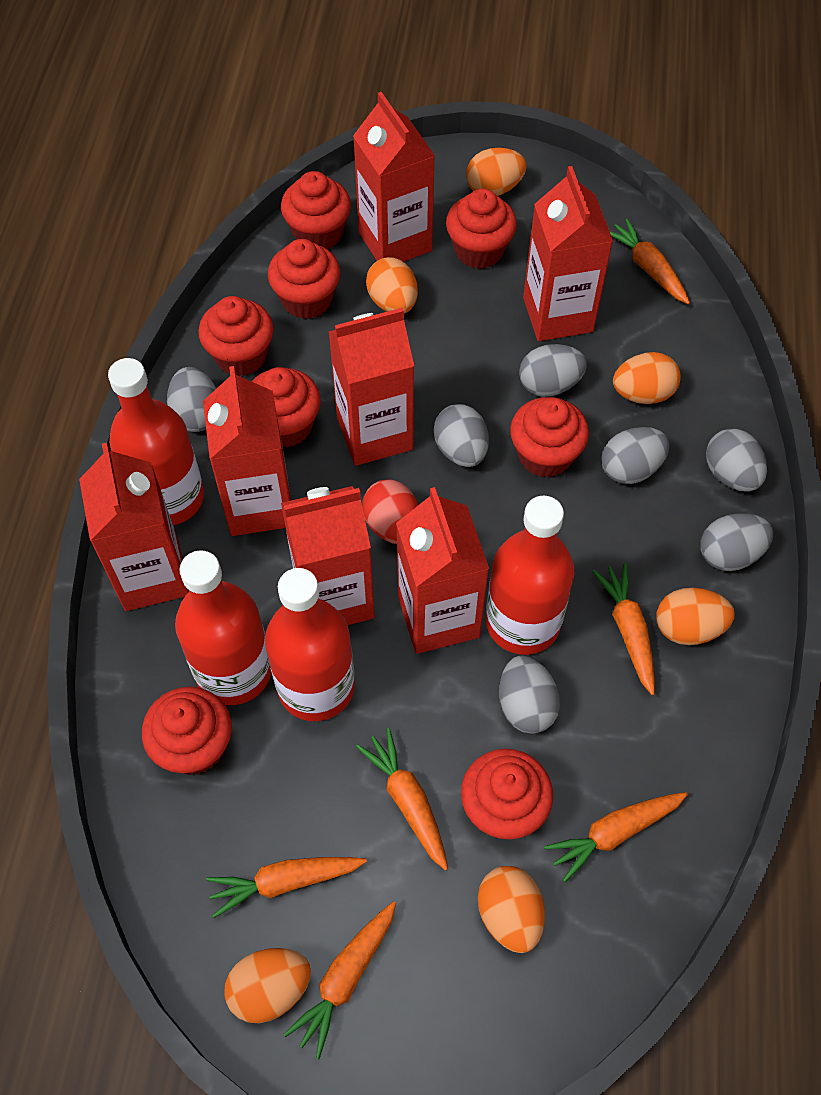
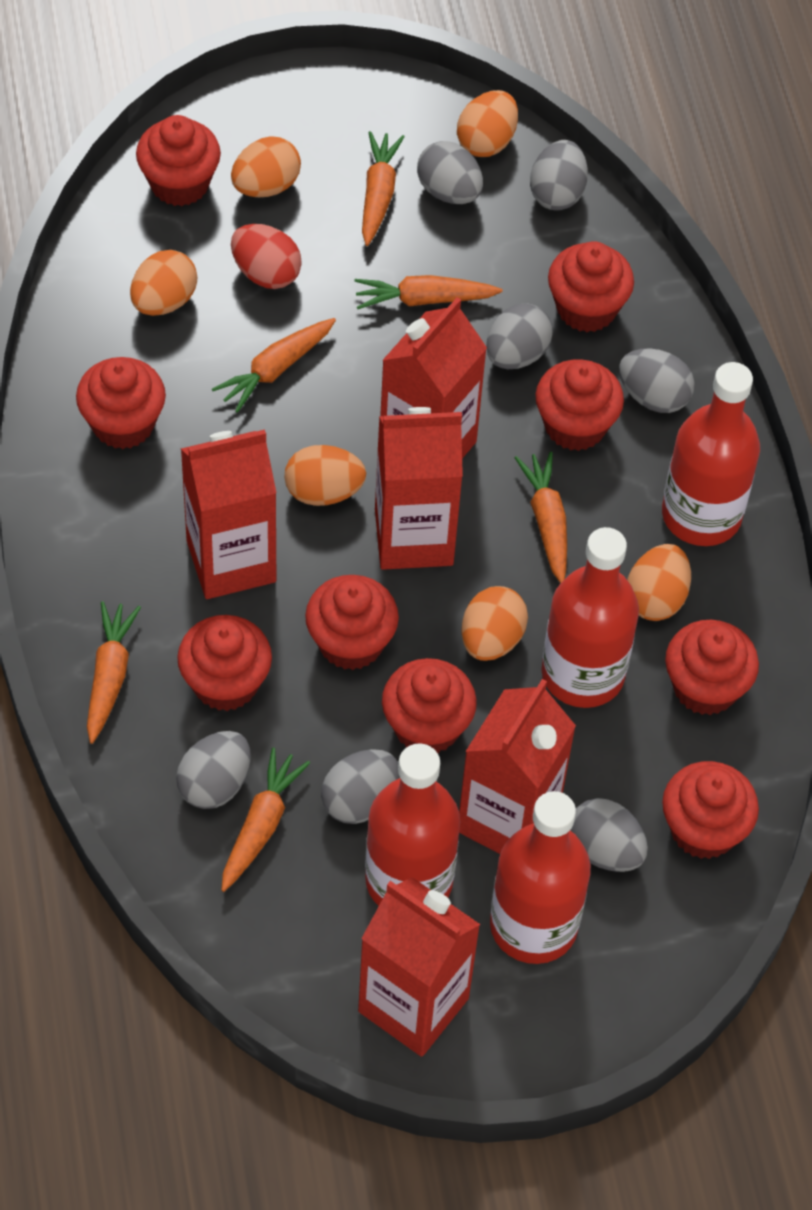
red carton: 7 -> 5
red cupcake: 8 -> 9

